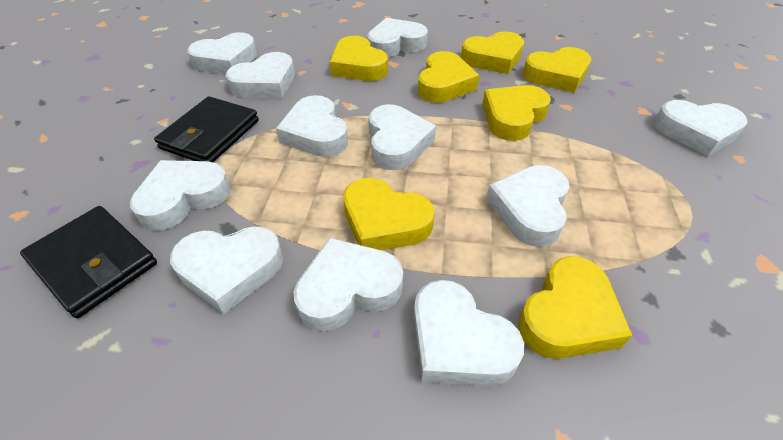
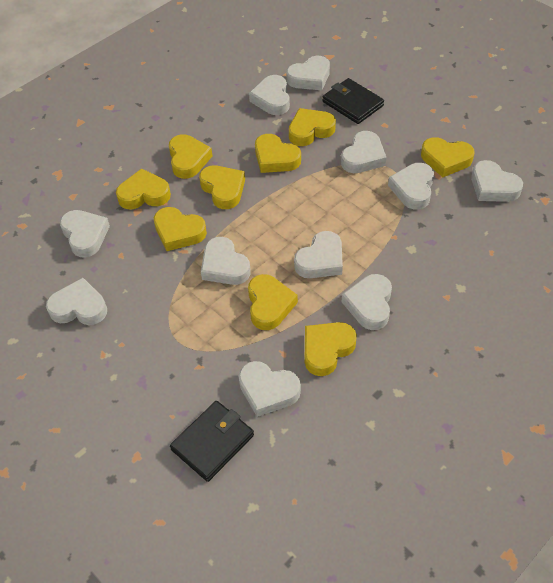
yellow heart: 7 -> 9

